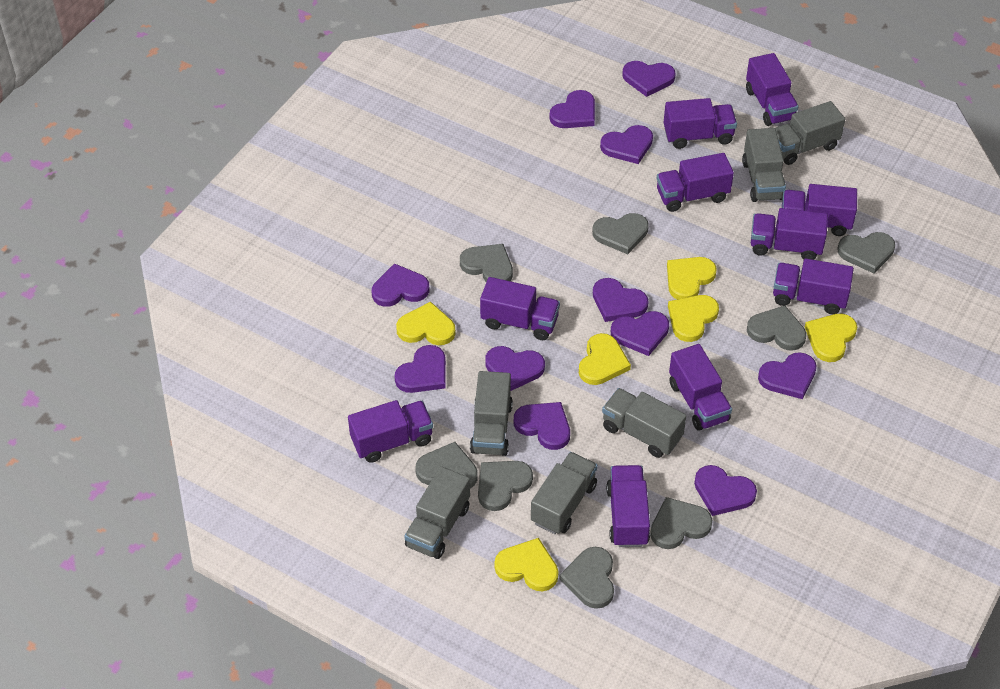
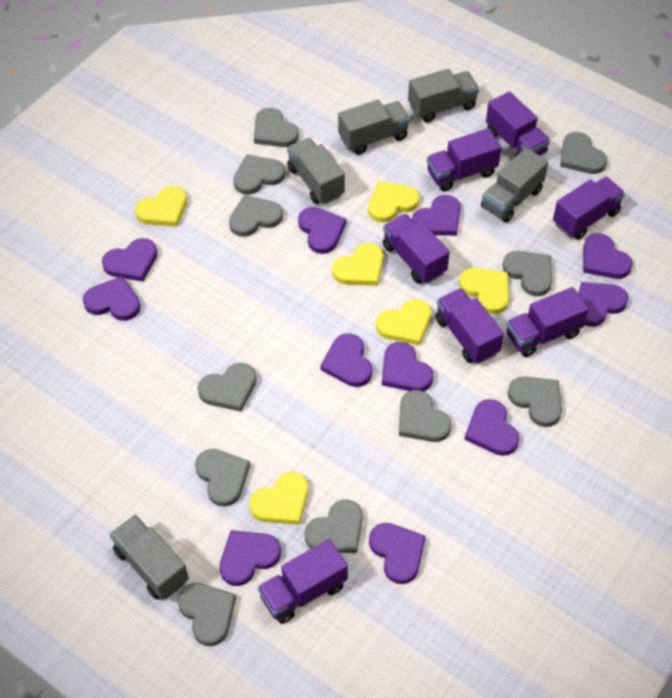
grey heart: 8 -> 11
grey truck: 6 -> 5
purple truck: 10 -> 7

